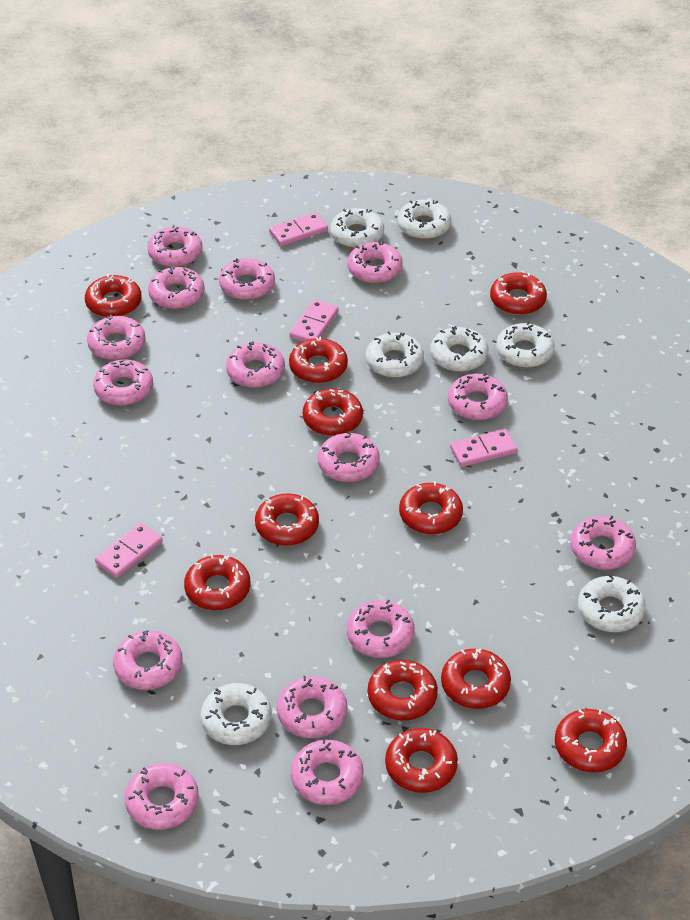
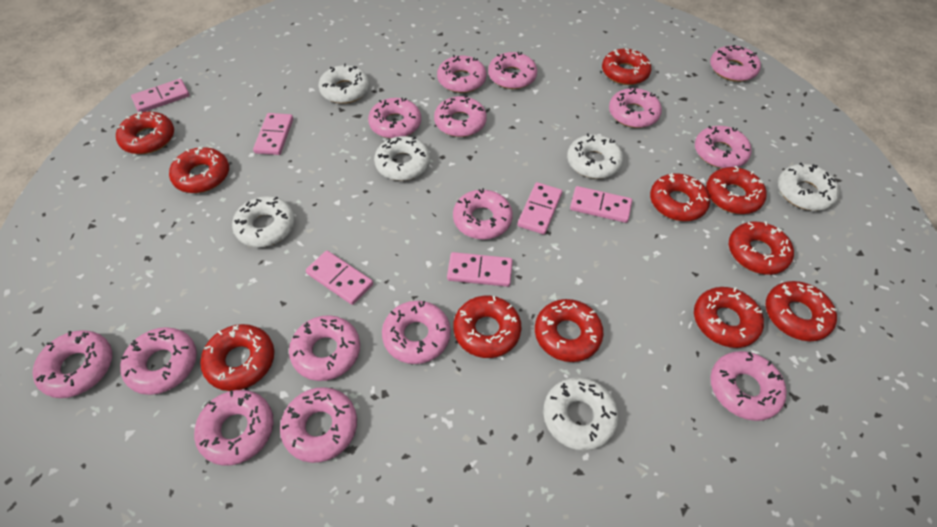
pink domino: 4 -> 6
white donut: 7 -> 6

